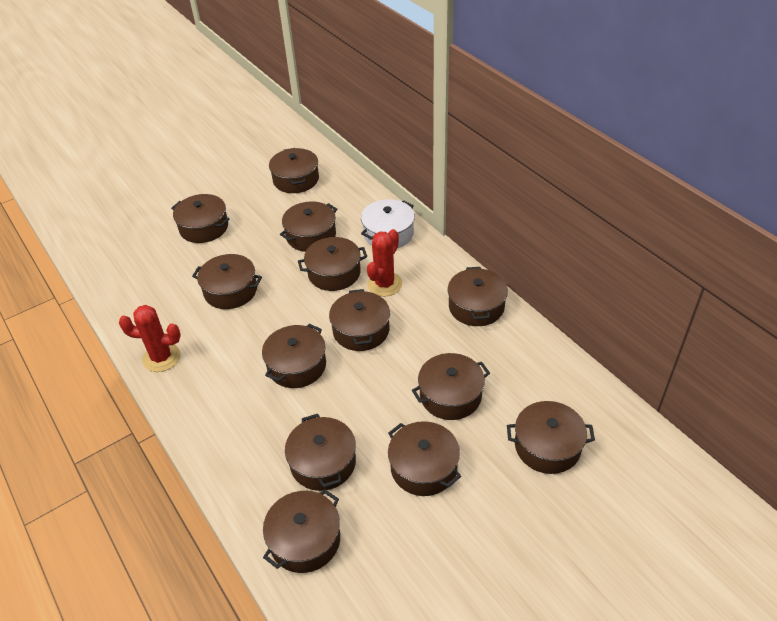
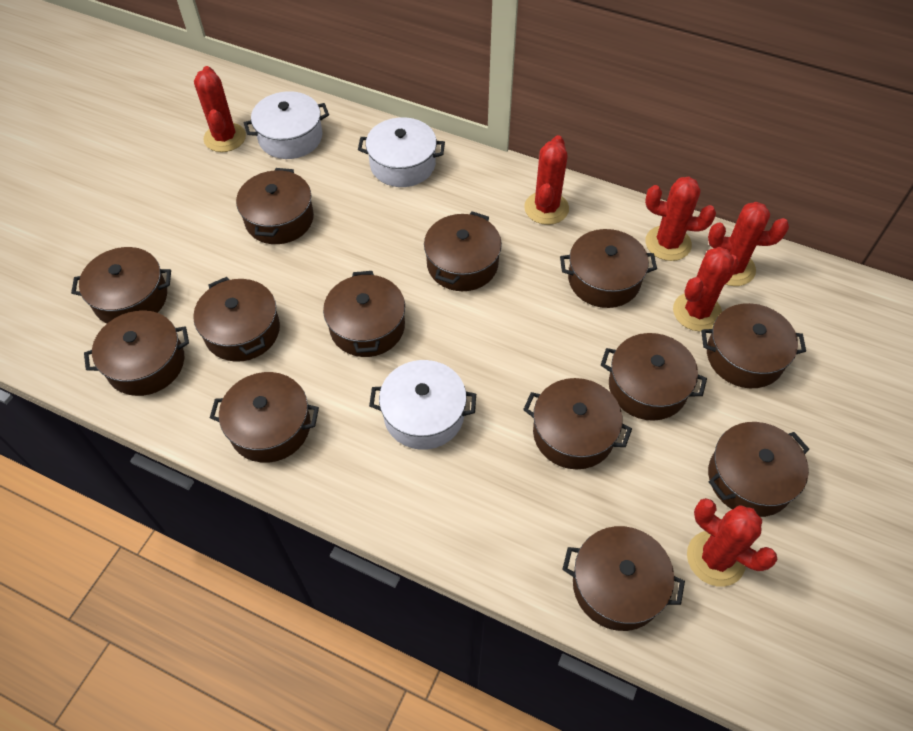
red cactus: 2 -> 6
white pot: 1 -> 3

